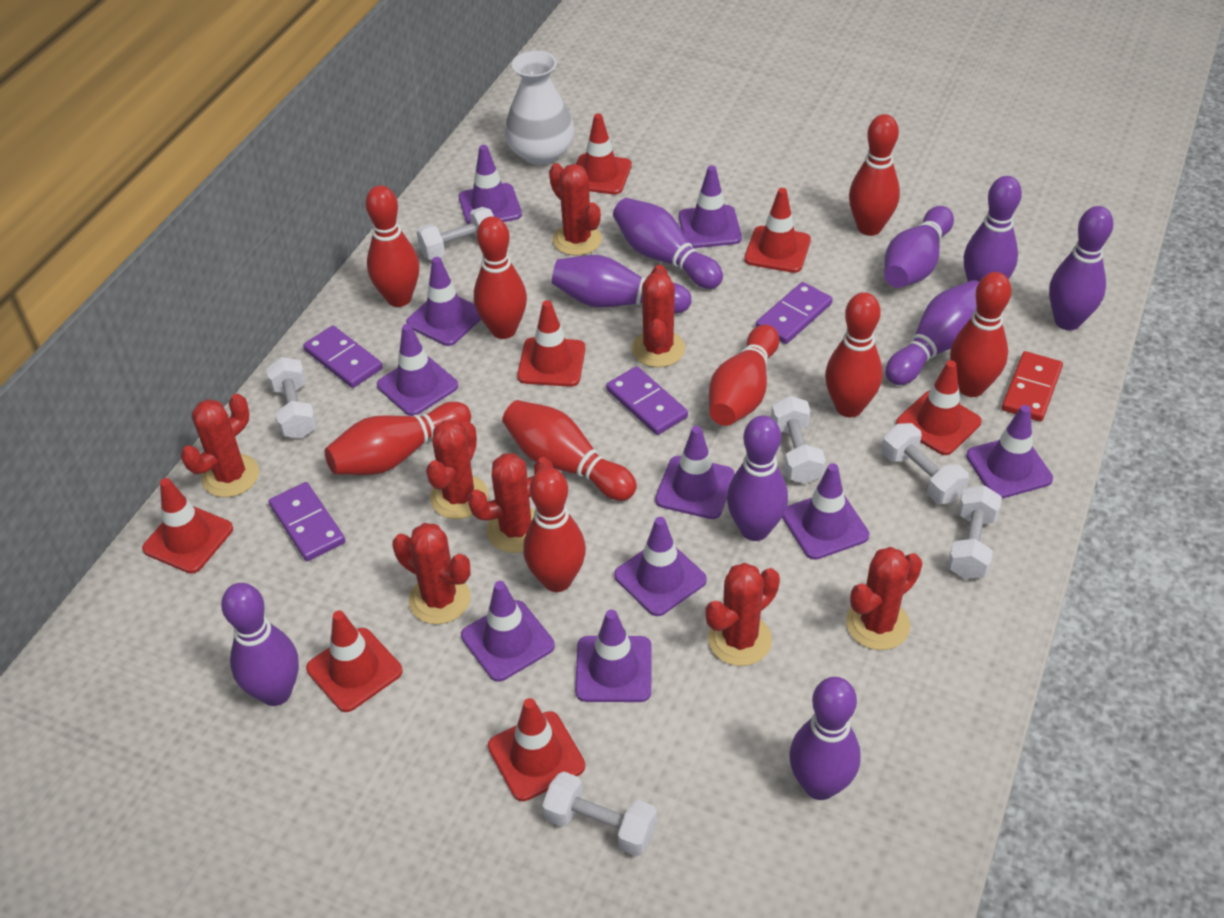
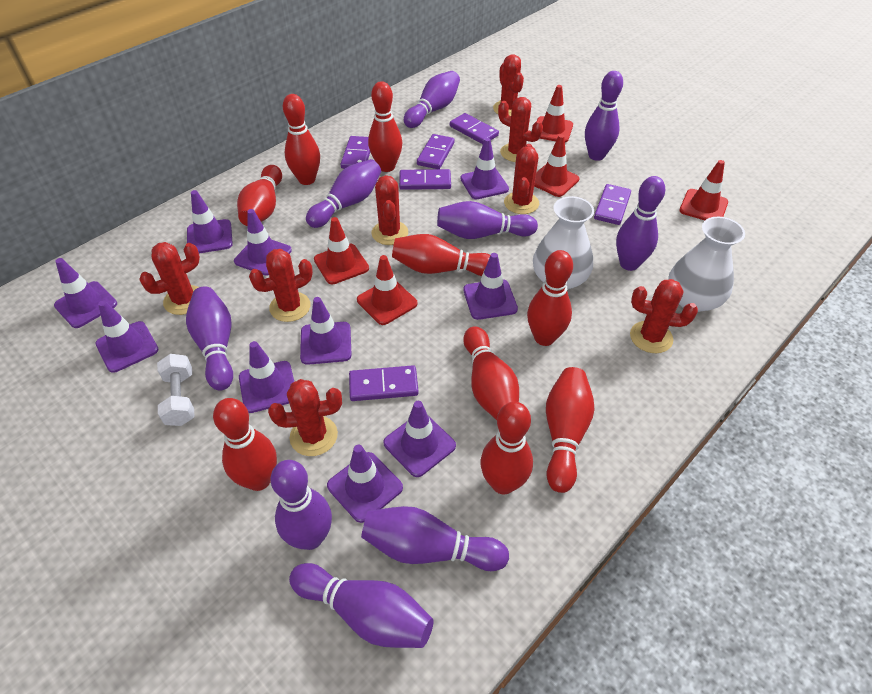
purple domino: 4 -> 6
red domino: 1 -> 0
red traffic cone: 7 -> 5
white dumbbell: 6 -> 1
white vase: 1 -> 2

